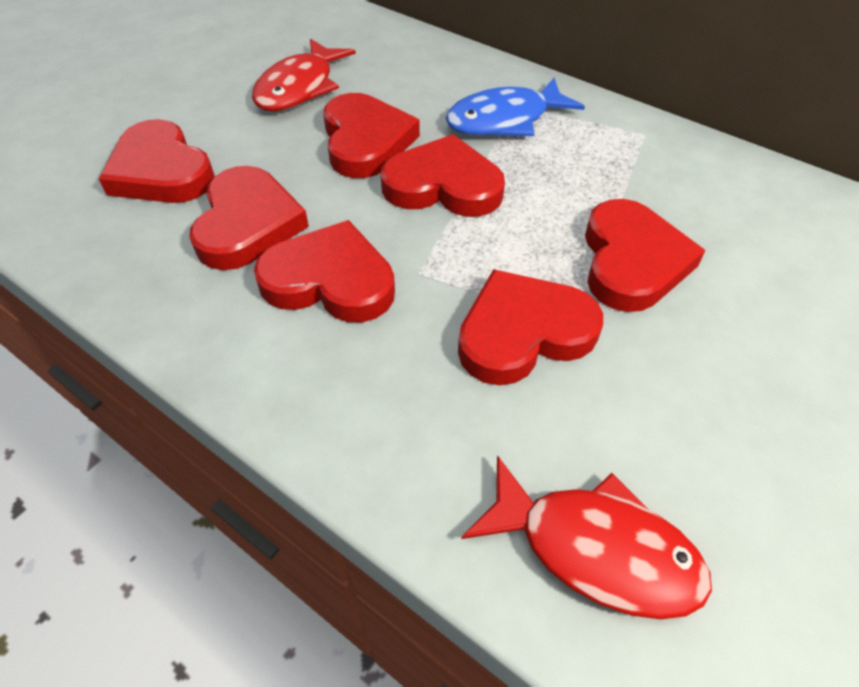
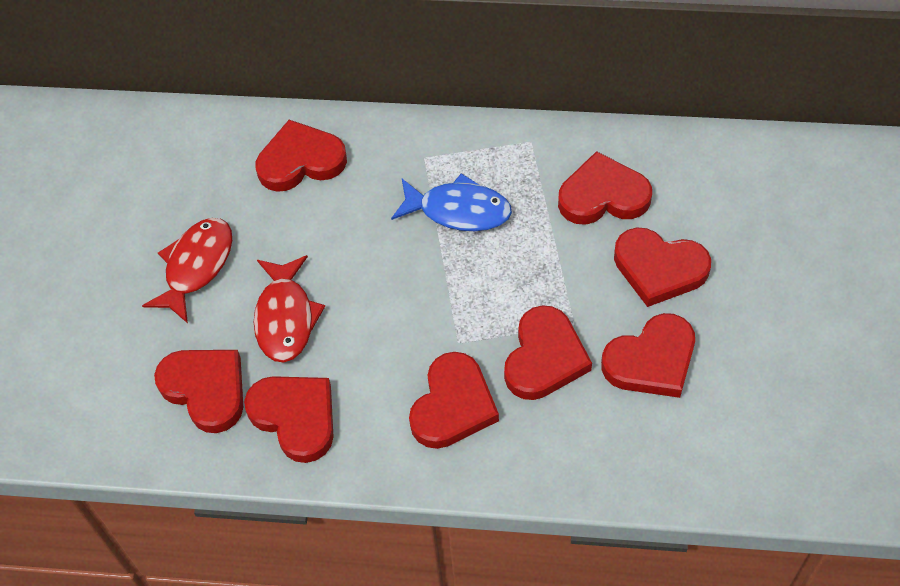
red heart: 7 -> 8

